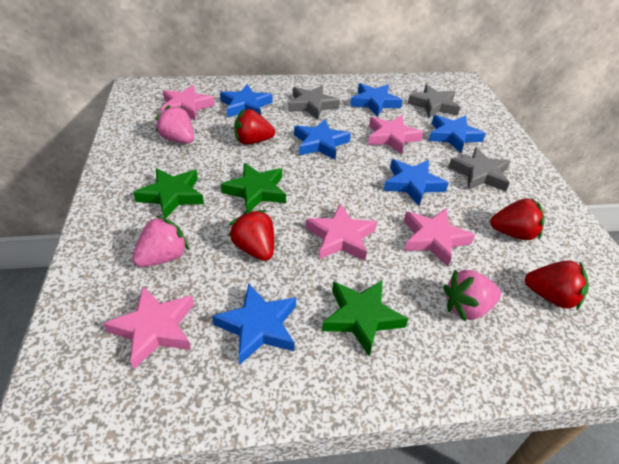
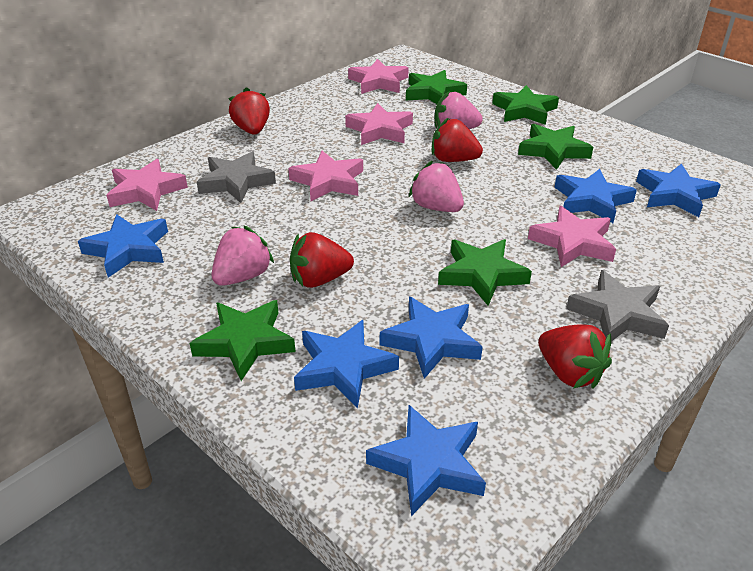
green star: 3 -> 5
grey star: 3 -> 2

